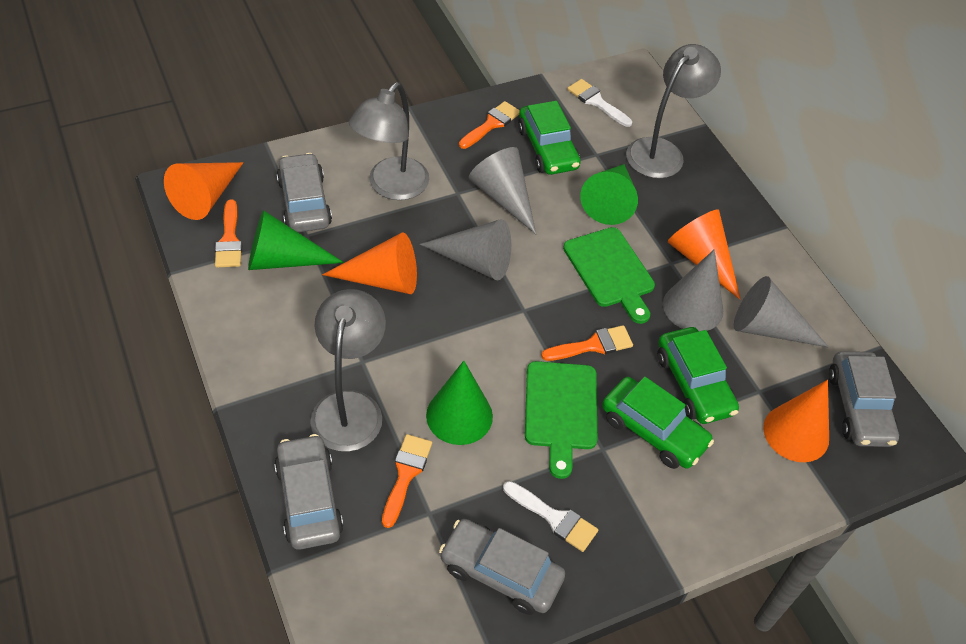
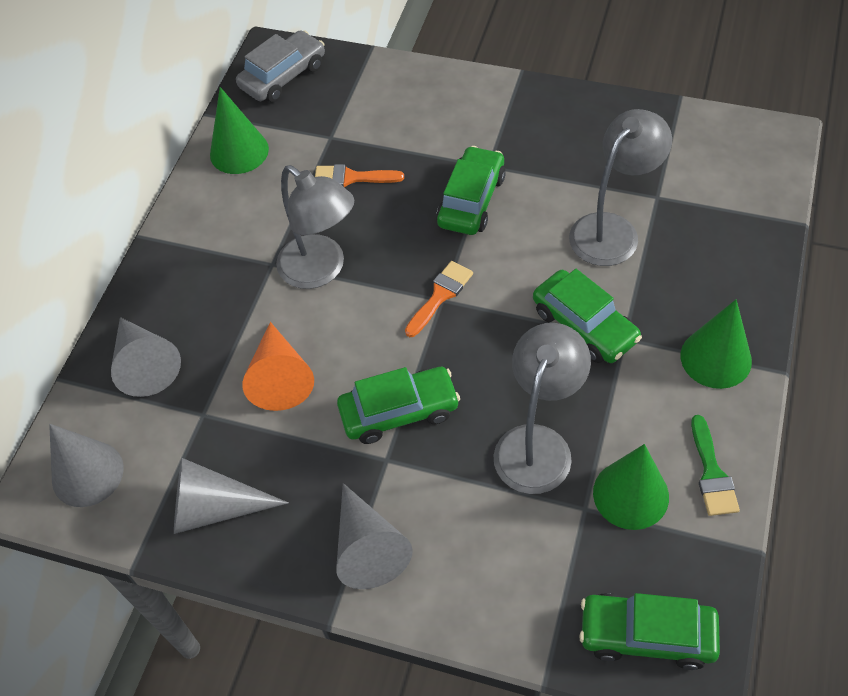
green brush: 0 -> 1
green car: 3 -> 4
green cutting board: 2 -> 0
grey car: 4 -> 1
orange brush: 4 -> 2
orange cone: 4 -> 1
white brush: 2 -> 0

